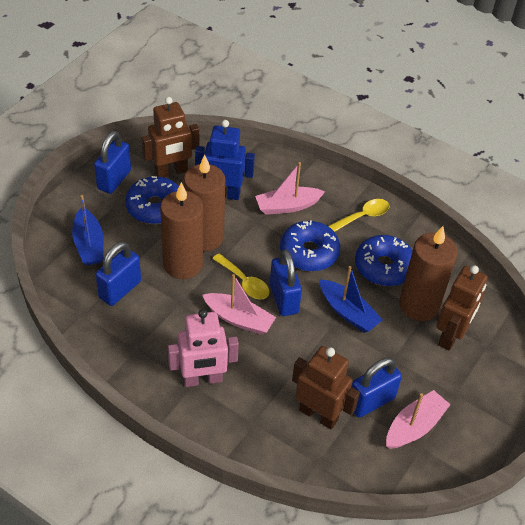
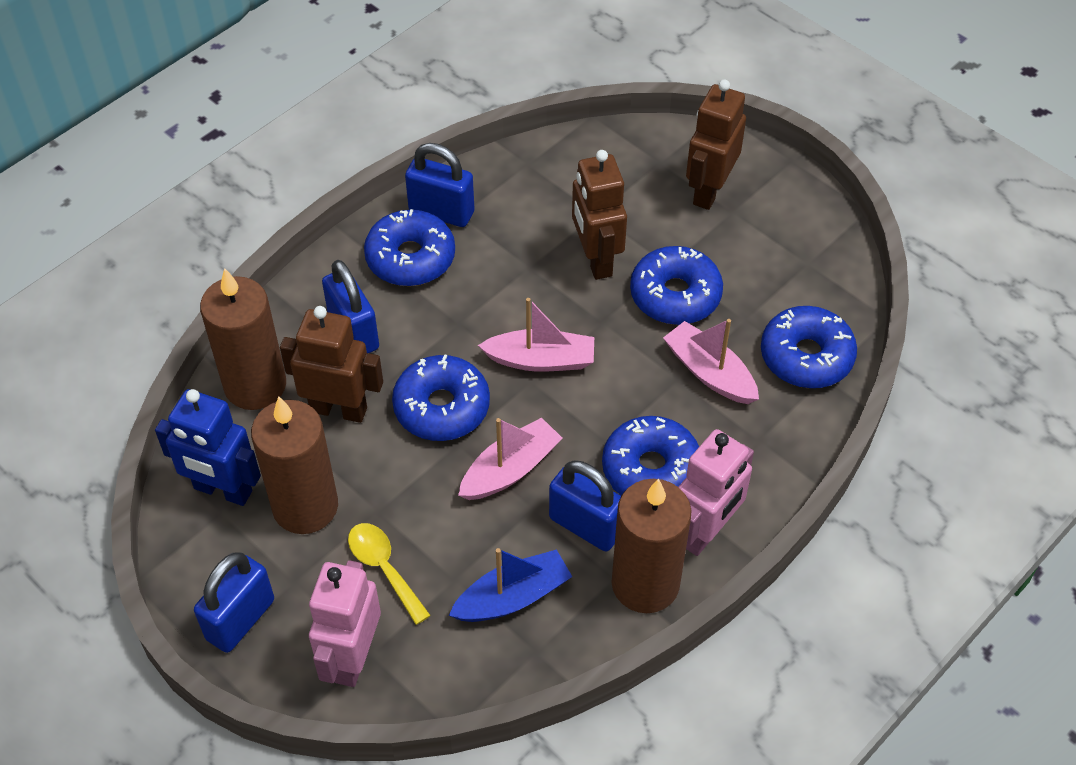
blue boat: 2 -> 1
blue donut: 3 -> 5
pink robot: 1 -> 2
yellow spoon: 2 -> 1

